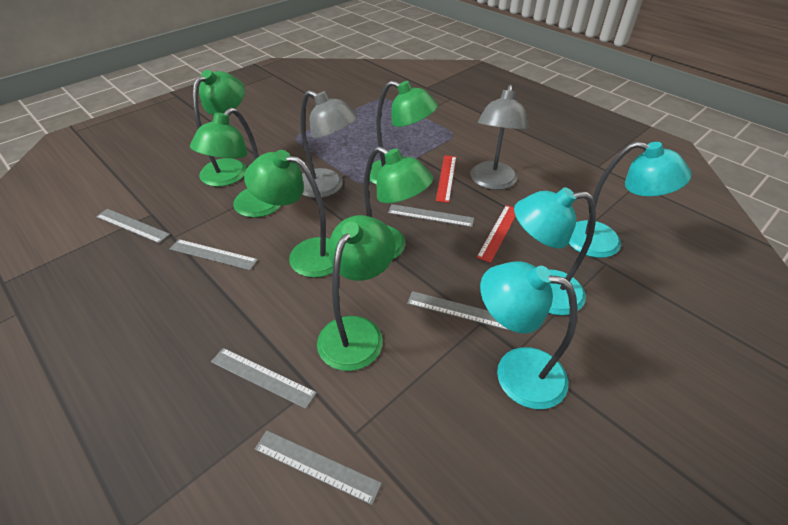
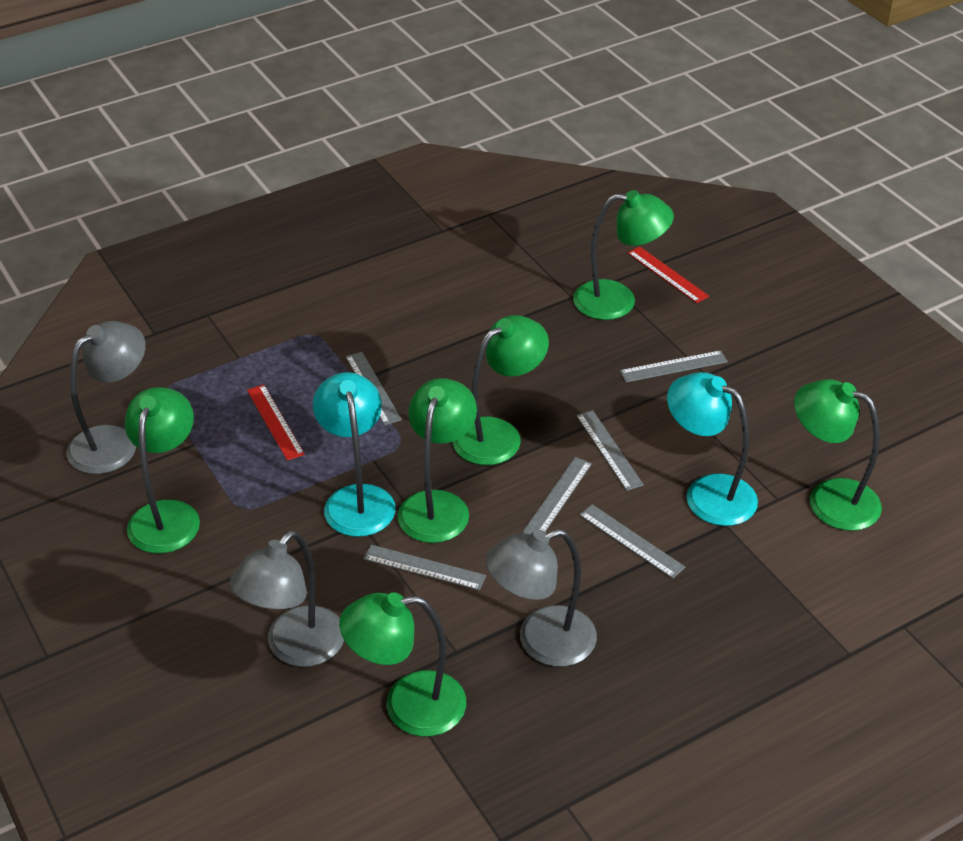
grey lamp: 2 -> 3
turquoise lamp: 3 -> 2

